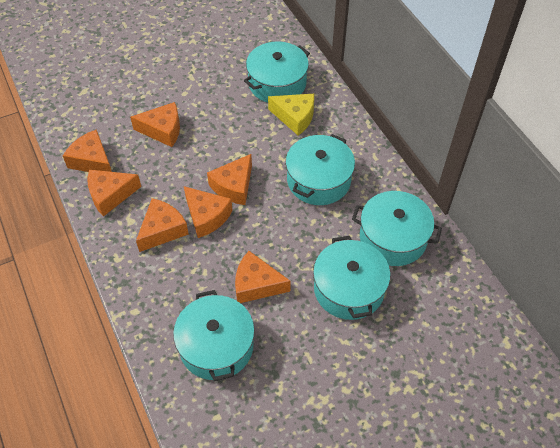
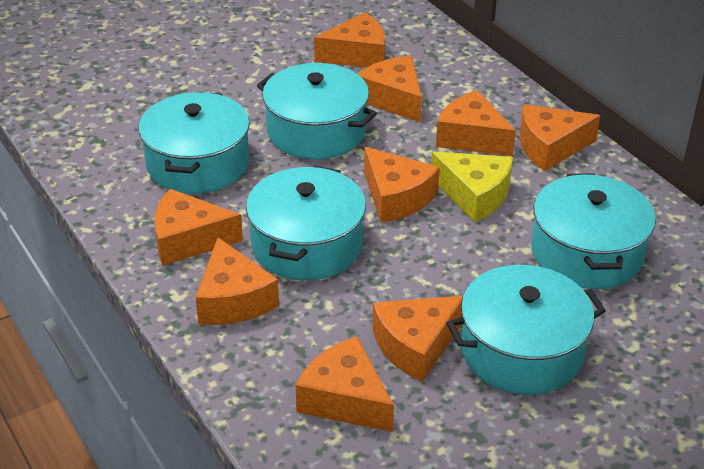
orange cheese: 7 -> 9

